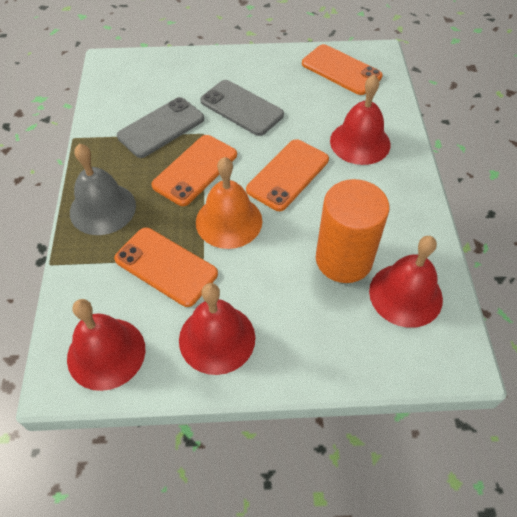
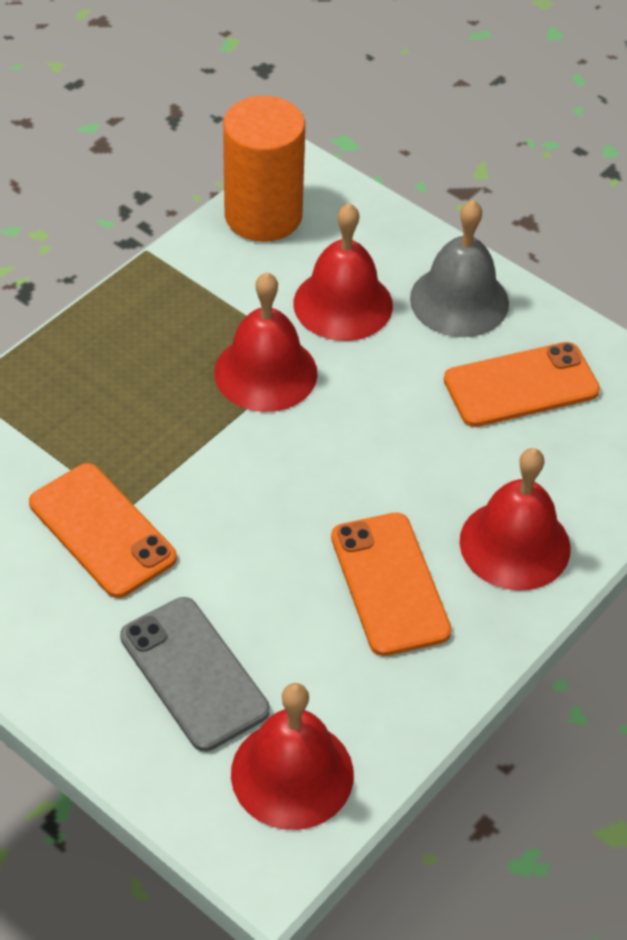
grey phone: 2 -> 1
orange bell: 1 -> 0
orange phone: 4 -> 3

